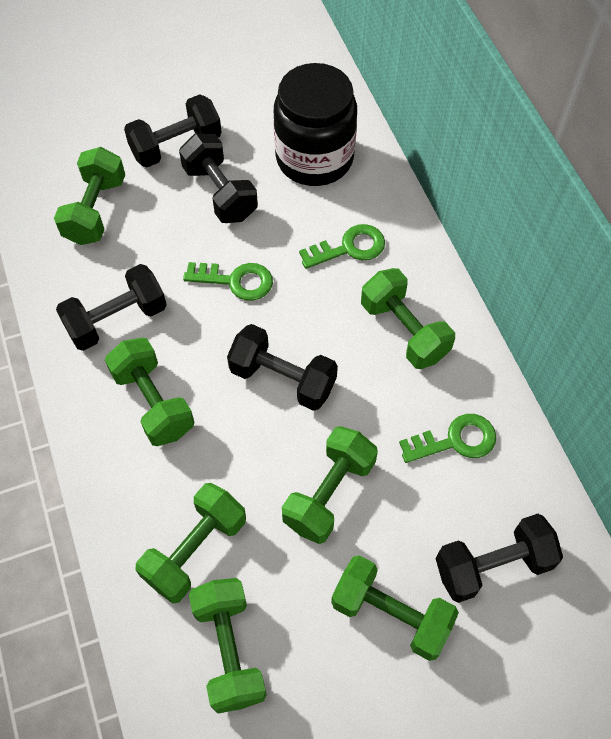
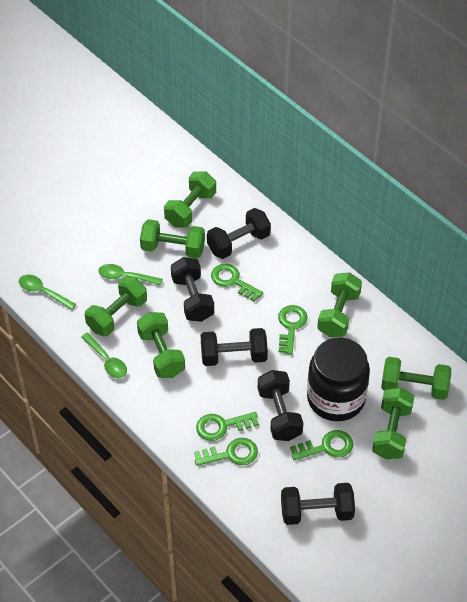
green key: 3 -> 5
green spoon: 0 -> 3

